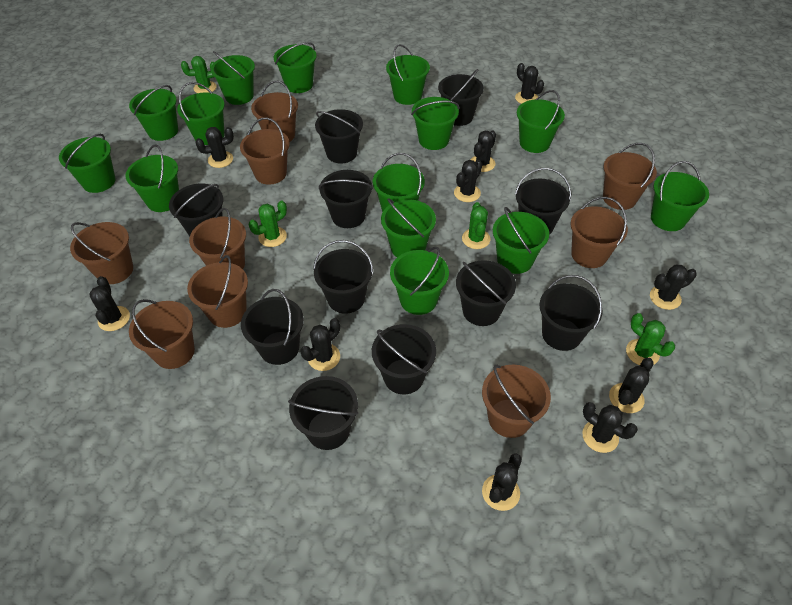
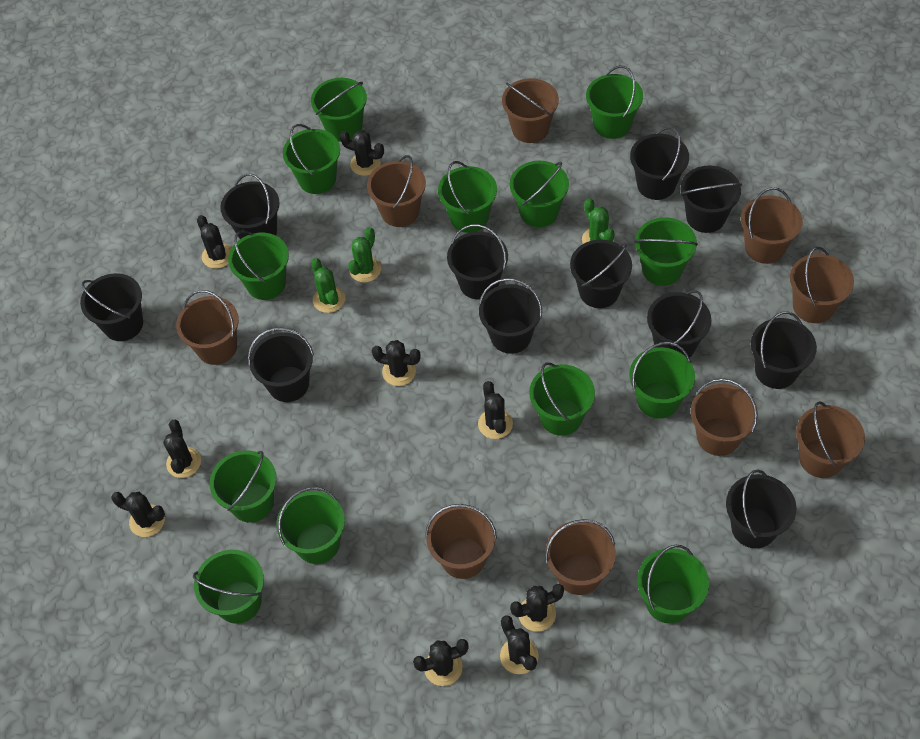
black cactus: 10 -> 9
green bucket: 14 -> 13
green cactus: 4 -> 3

